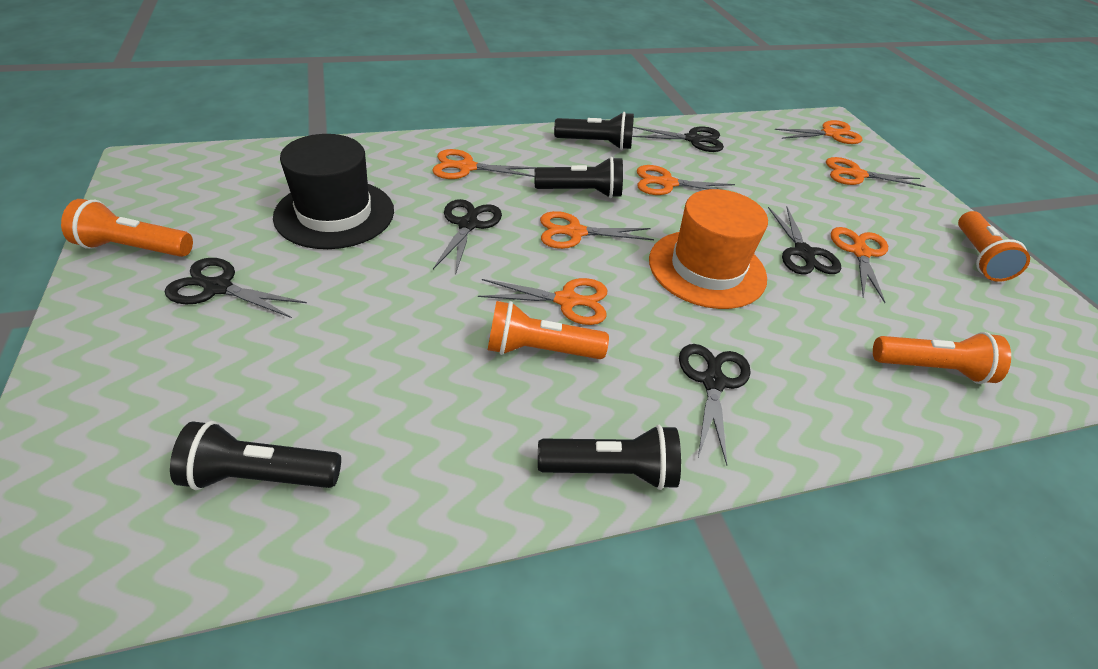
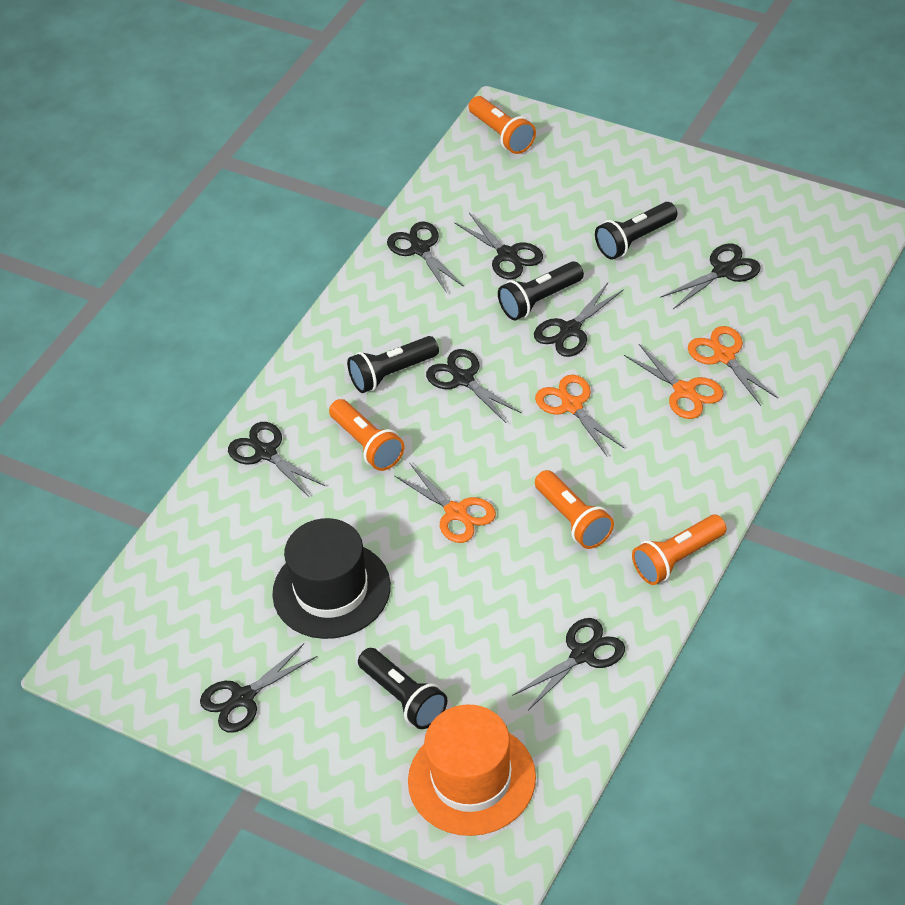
black scissors: 5 -> 8
orange scissors: 7 -> 4

